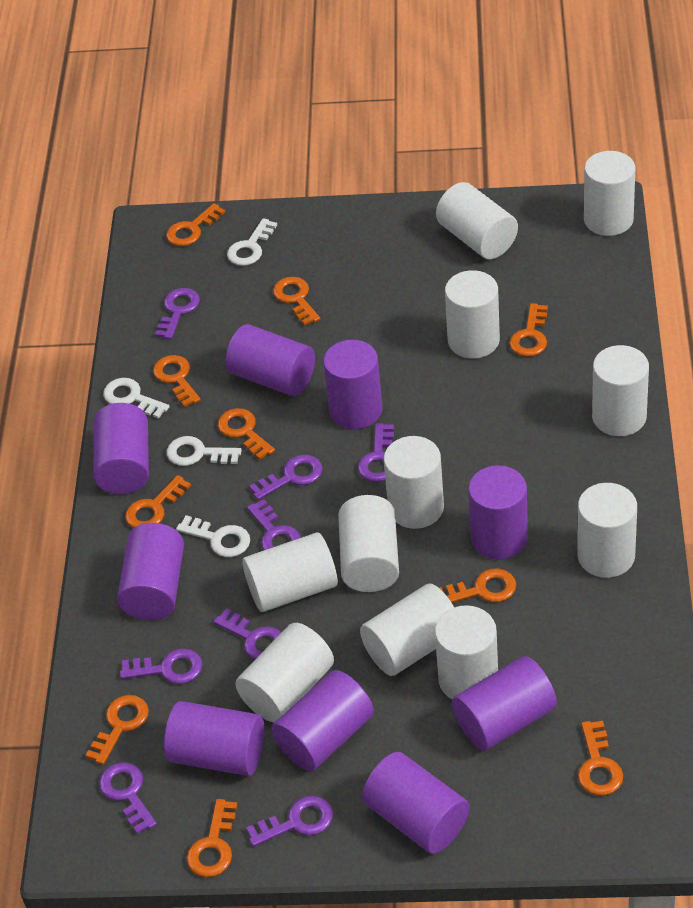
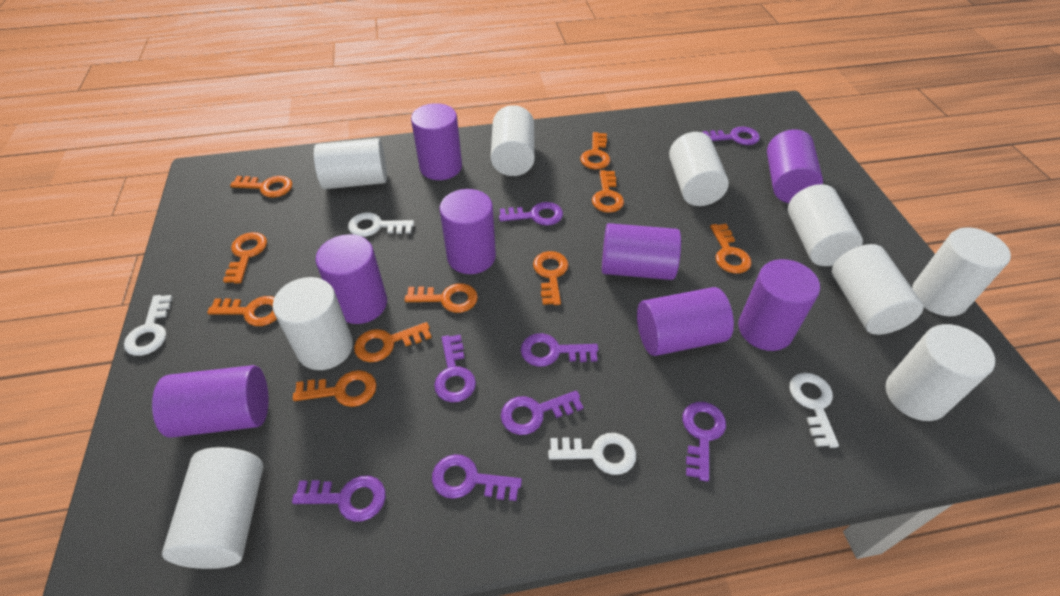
purple cylinder: 9 -> 8
white cylinder: 11 -> 9

